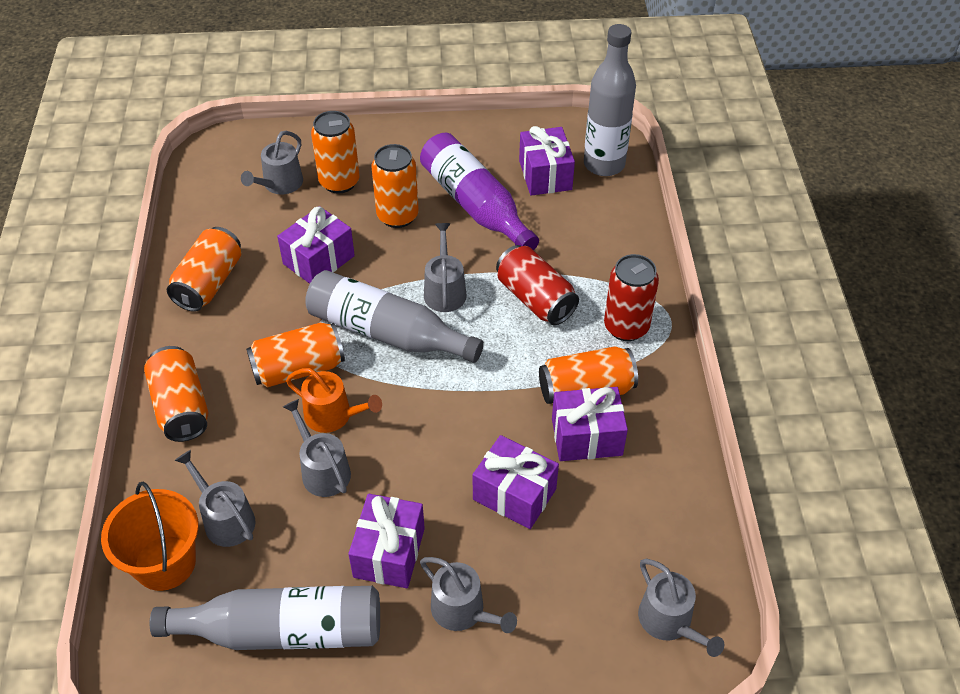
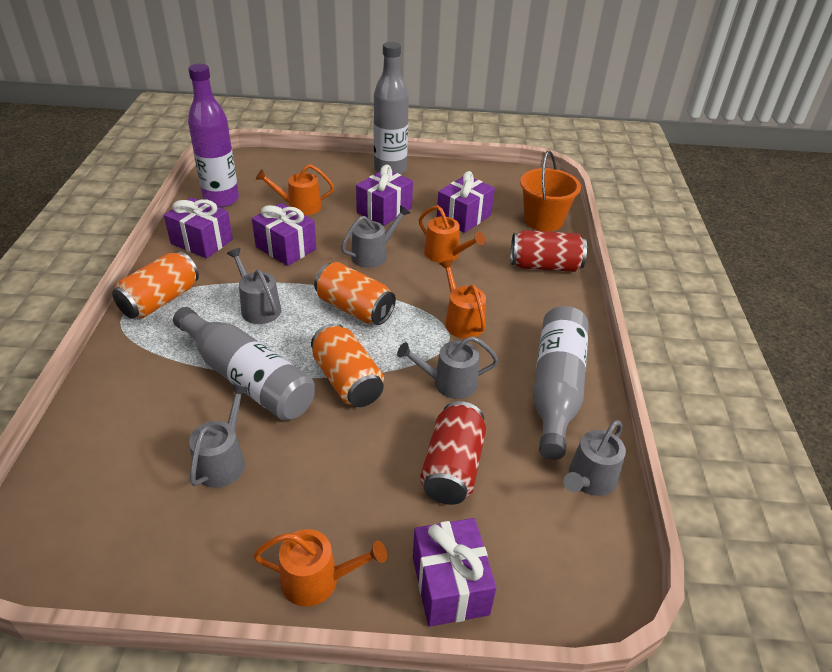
grey watering can: 6 -> 5
orange can: 6 -> 3
orange watering can: 1 -> 4

